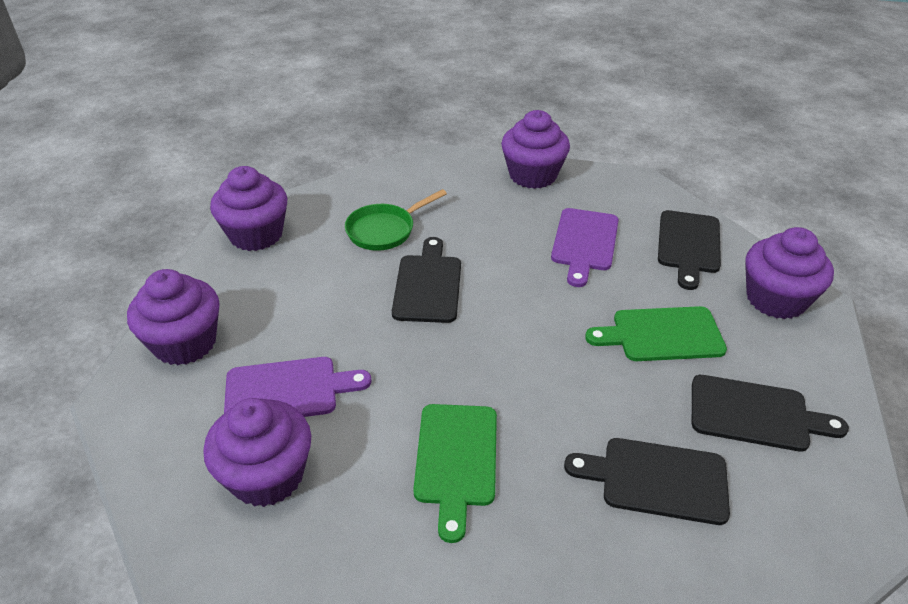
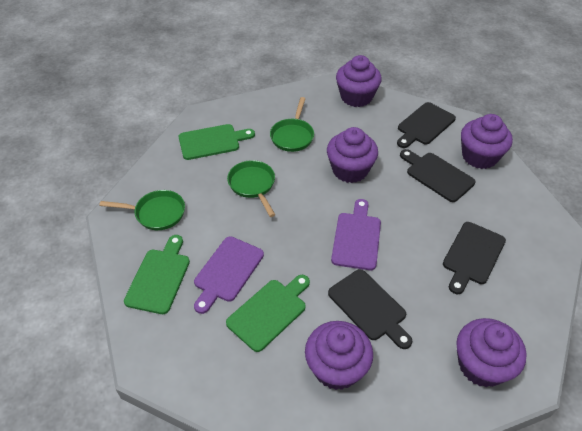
green cutting board: 2 -> 3
green pan: 1 -> 3

